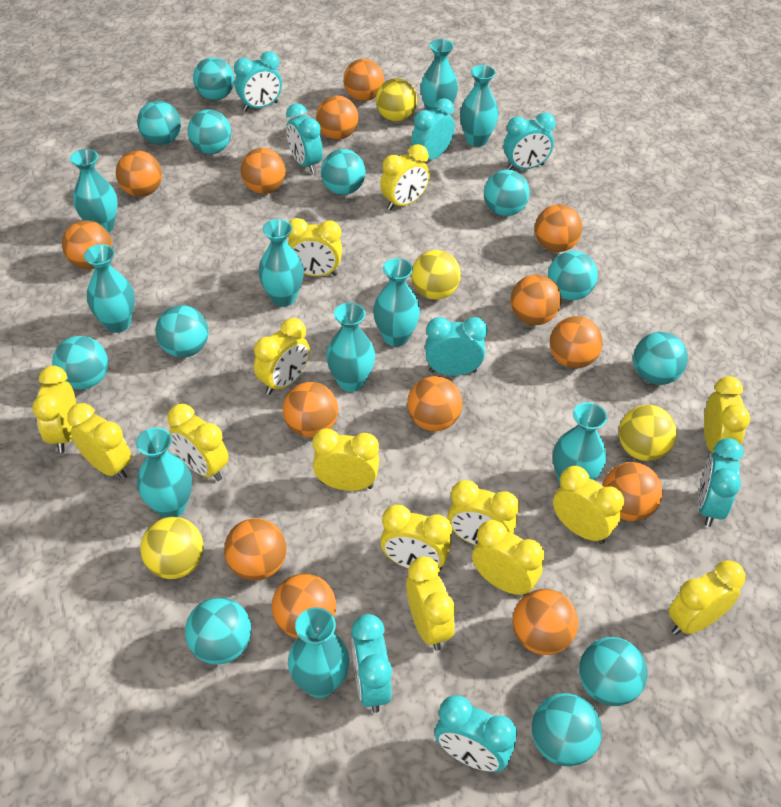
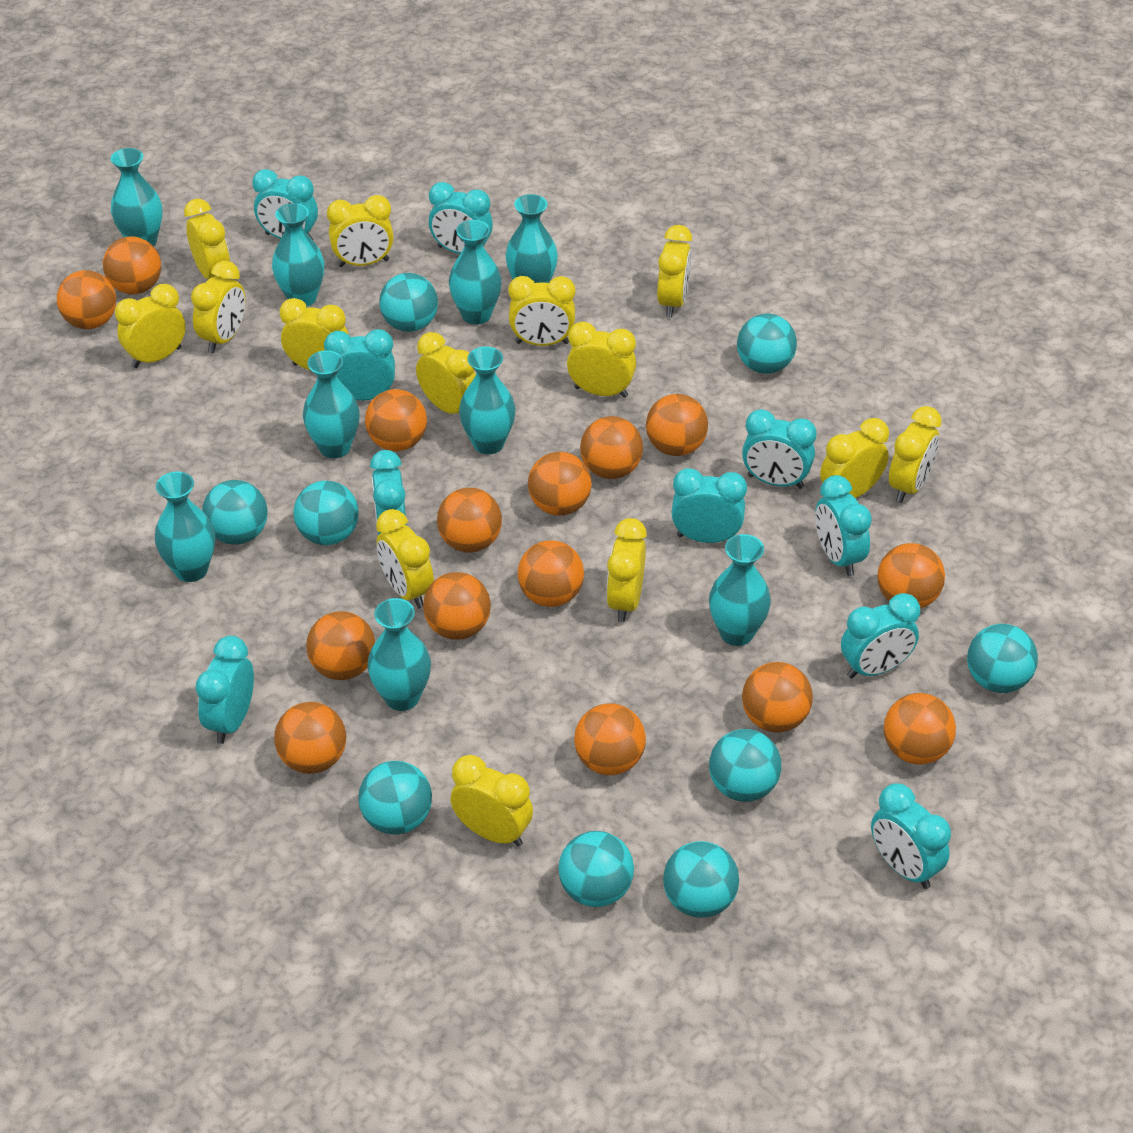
orange ball: 14 -> 15
turquoise ball: 12 -> 9
turquoise clock: 8 -> 10
turquoise vase: 10 -> 9
yellow ball: 4 -> 0

